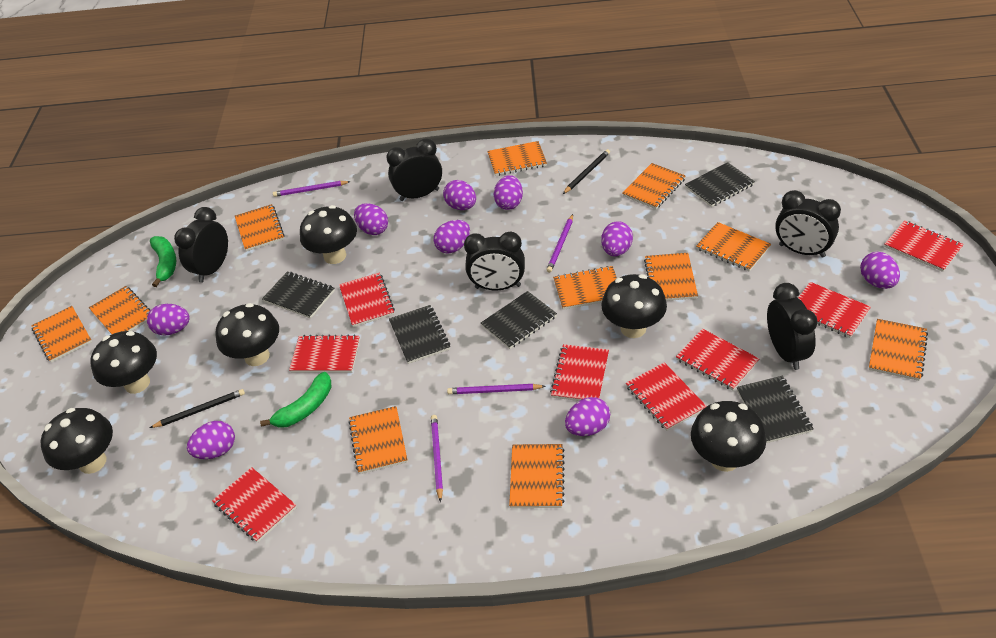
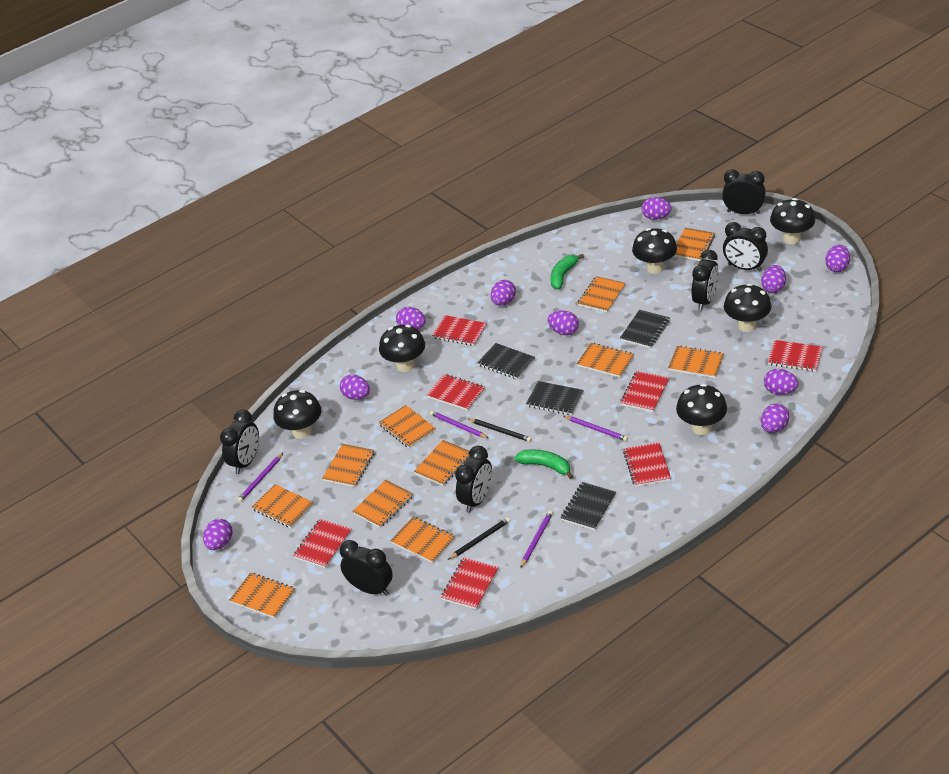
black clock: 5 -> 6
black notebook: 5 -> 4
purple egg: 9 -> 10
red notebook: 8 -> 7

